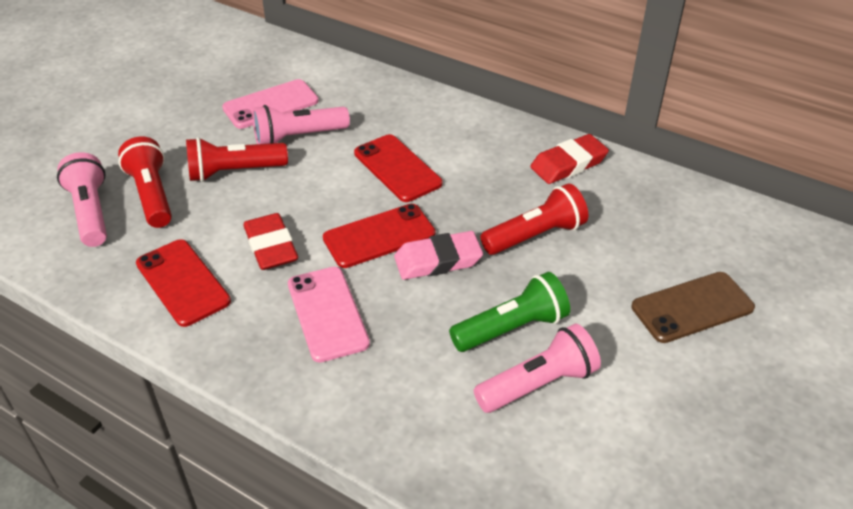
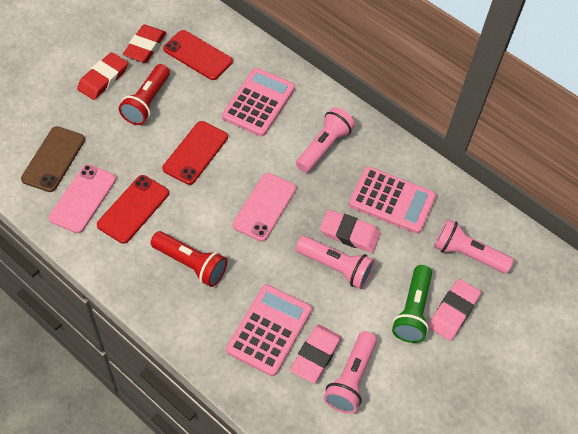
pink calculator: 0 -> 3
pink eraser: 1 -> 3
pink flashlight: 3 -> 4
red flashlight: 3 -> 2

